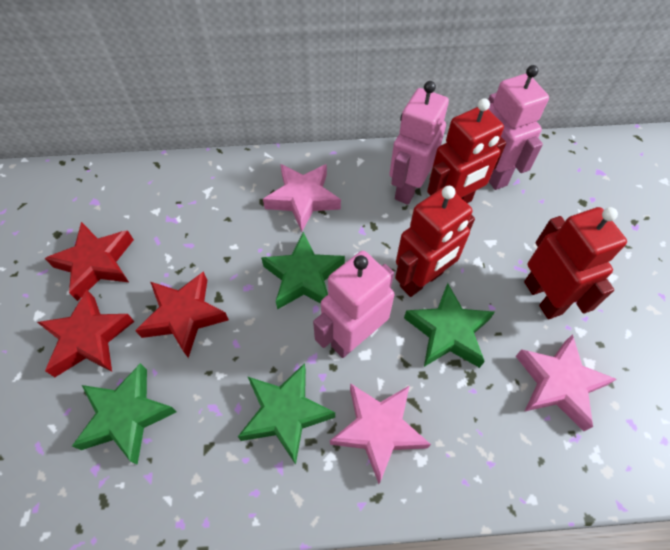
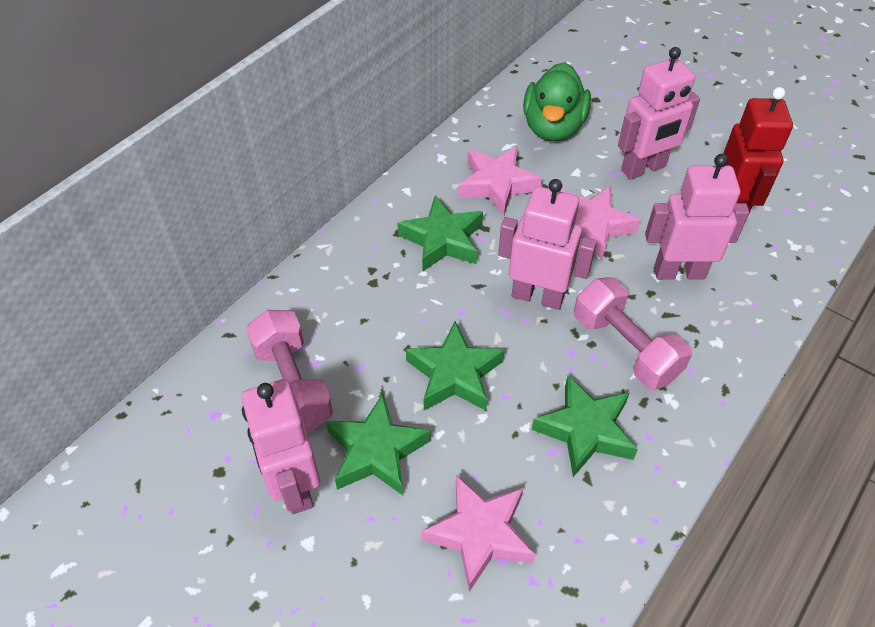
green duck: 0 -> 1
pink dumbbell: 0 -> 2
pink robot: 3 -> 4
red robot: 3 -> 1
red star: 3 -> 0

